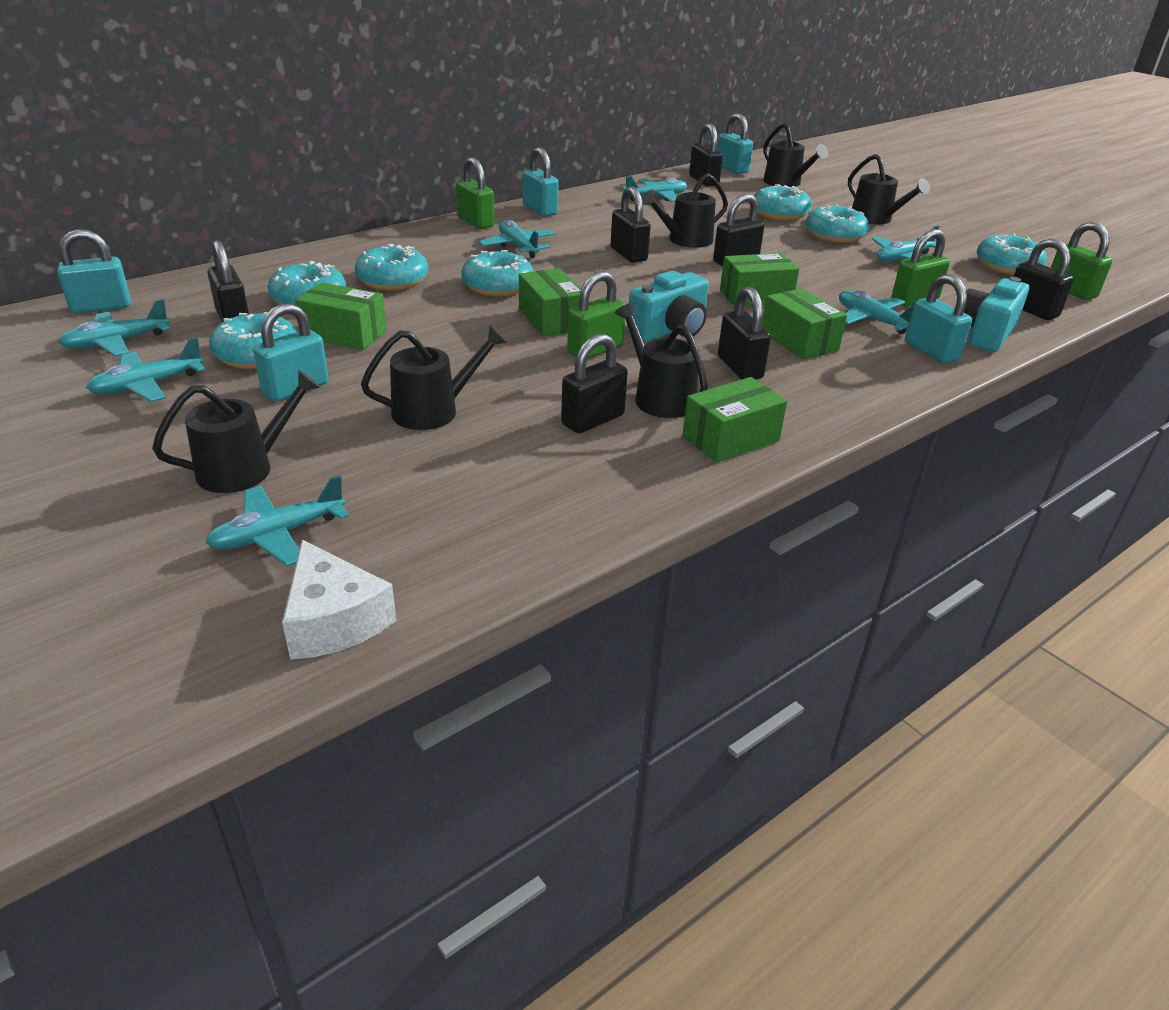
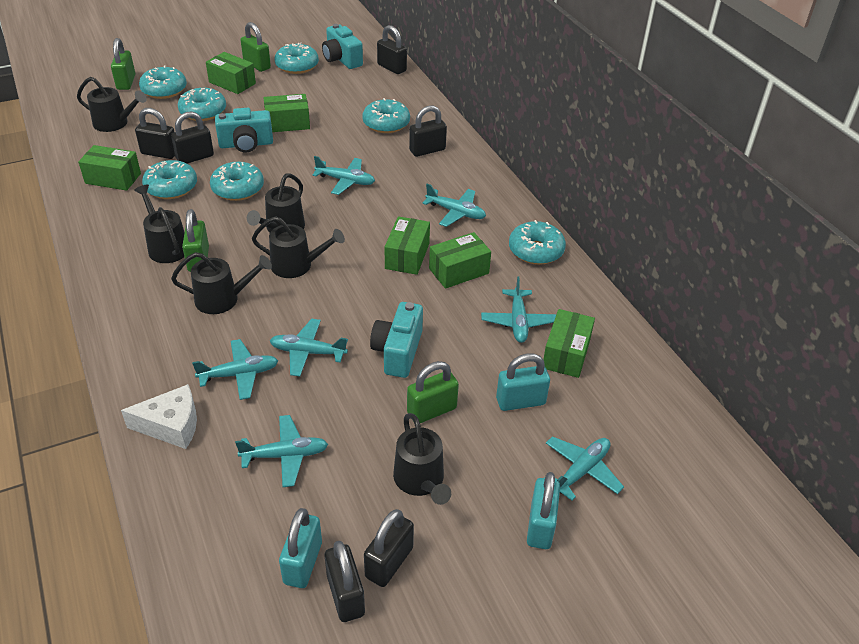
black padlock: 7 -> 6
green box: 5 -> 6
turquoise camera: 2 -> 3
turquoise padlock: 5 -> 3

